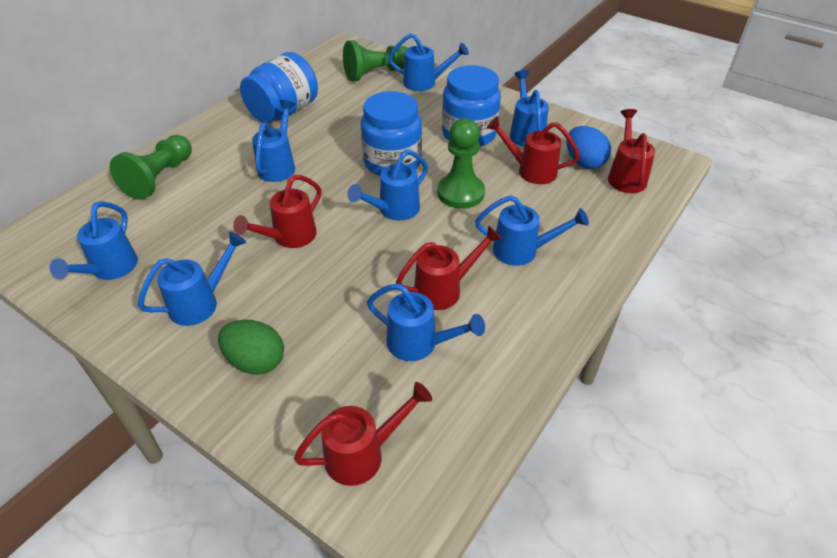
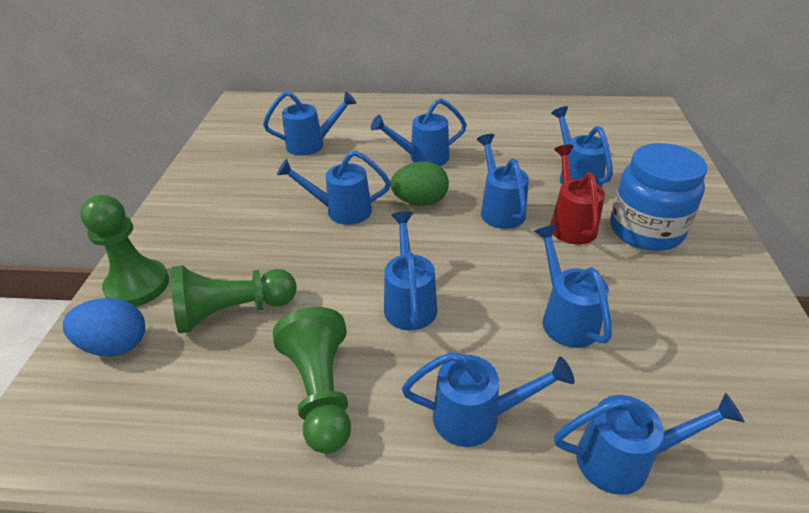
blue jar: 3 -> 1
blue watering can: 8 -> 9
red watering can: 5 -> 1

